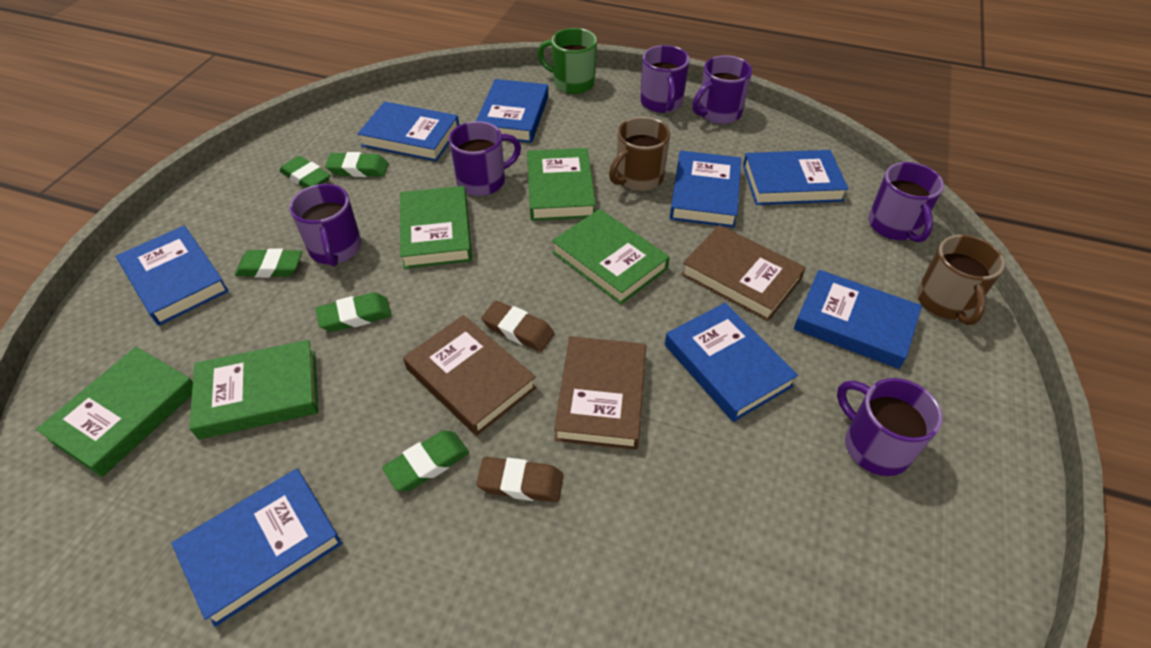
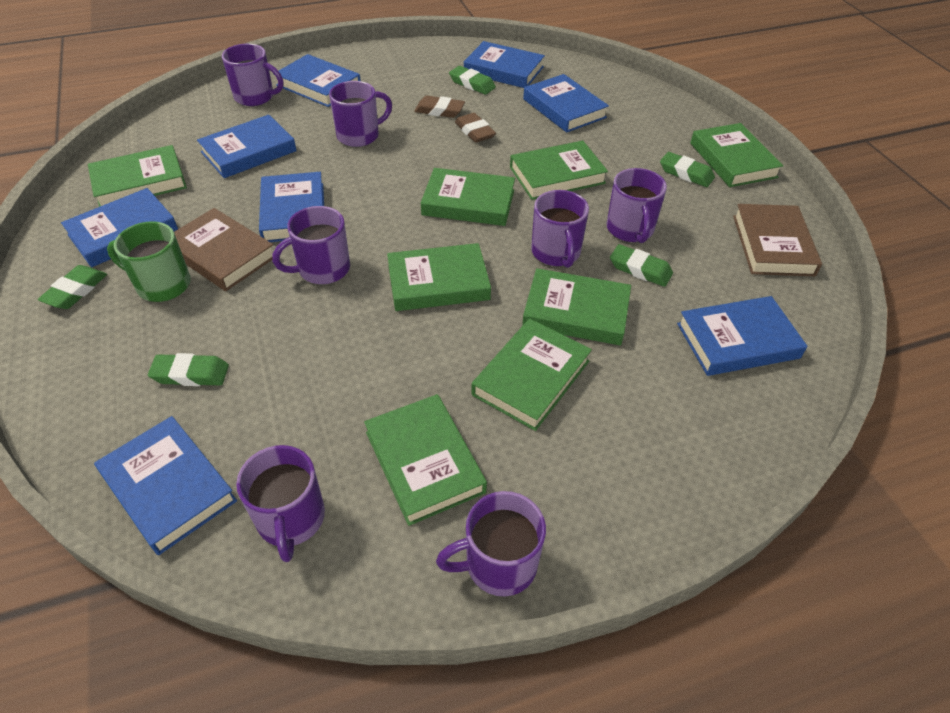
brown book: 3 -> 2
brown mug: 2 -> 0
green book: 5 -> 8
purple mug: 6 -> 7

